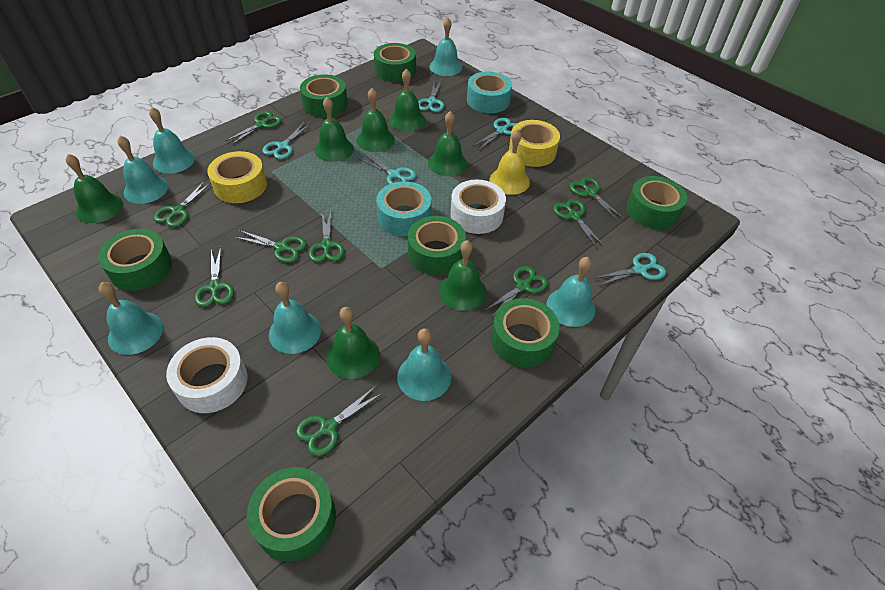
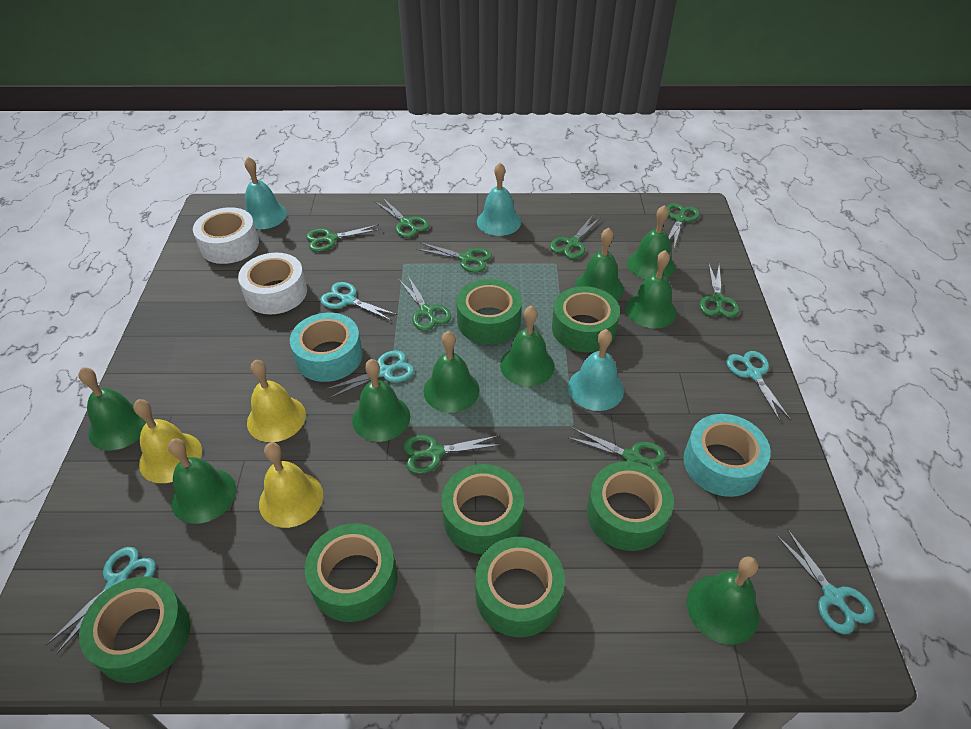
green bell: 7 -> 9
turquoise bell: 7 -> 3
yellow bell: 1 -> 3
yellow tape: 2 -> 0

